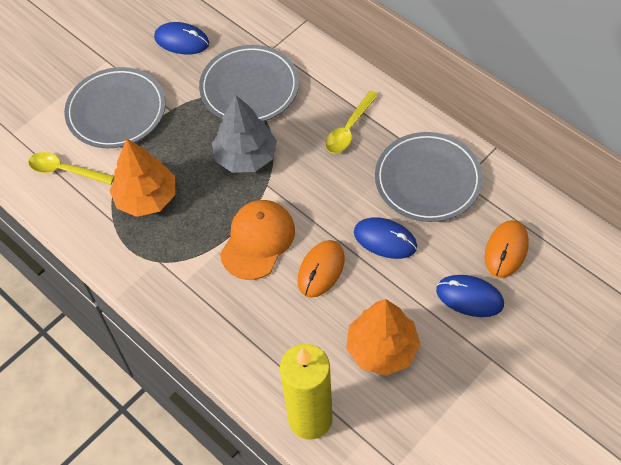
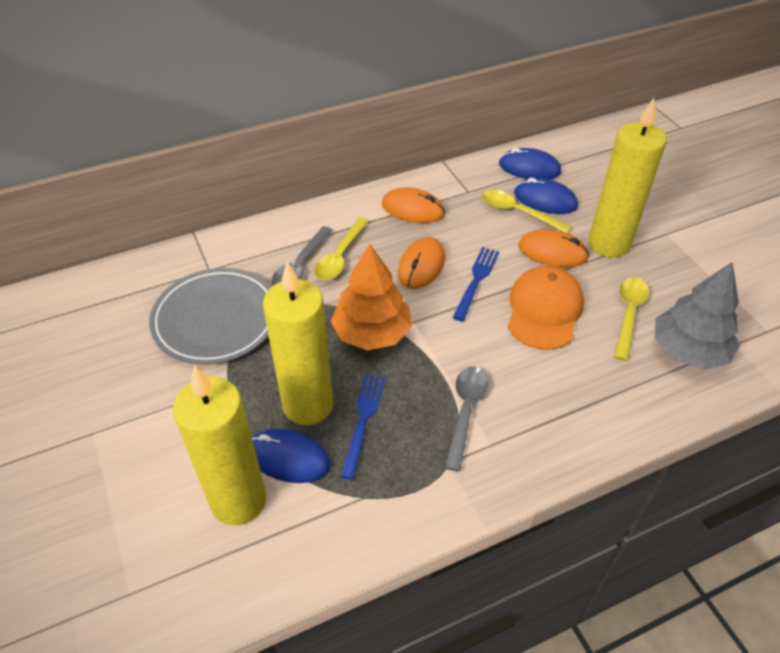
blue fork: 0 -> 2
grey plate: 3 -> 1
grey spoon: 0 -> 2
orange mouse: 2 -> 3
orange tree: 2 -> 1
yellow candle: 1 -> 3
yellow spoon: 2 -> 3

